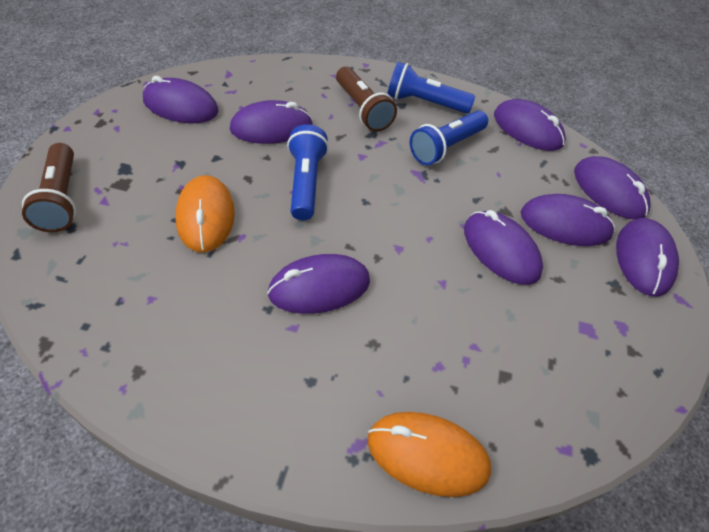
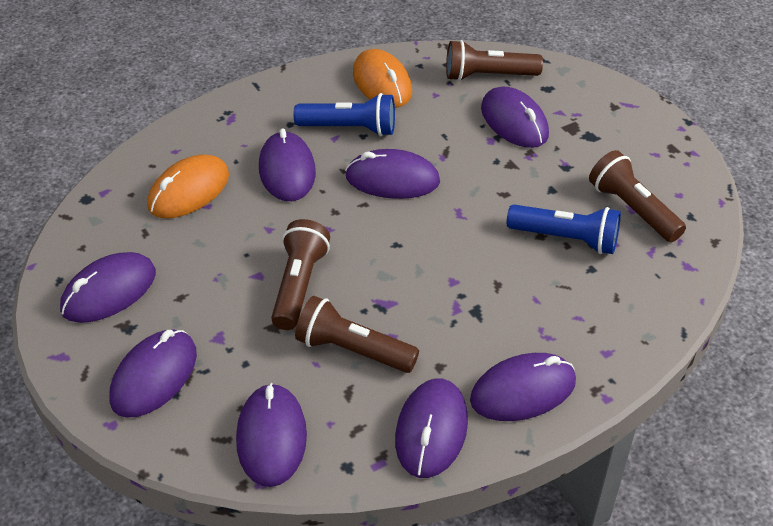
blue flashlight: 3 -> 2
brown flashlight: 2 -> 4

